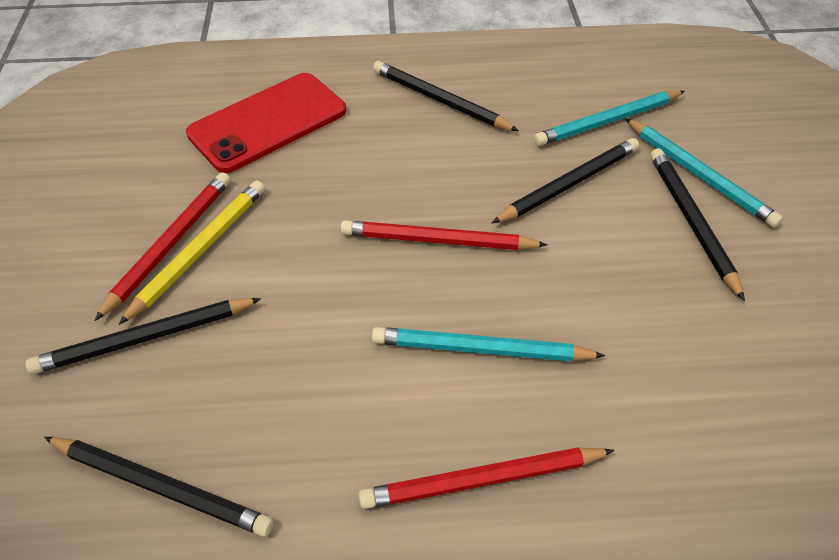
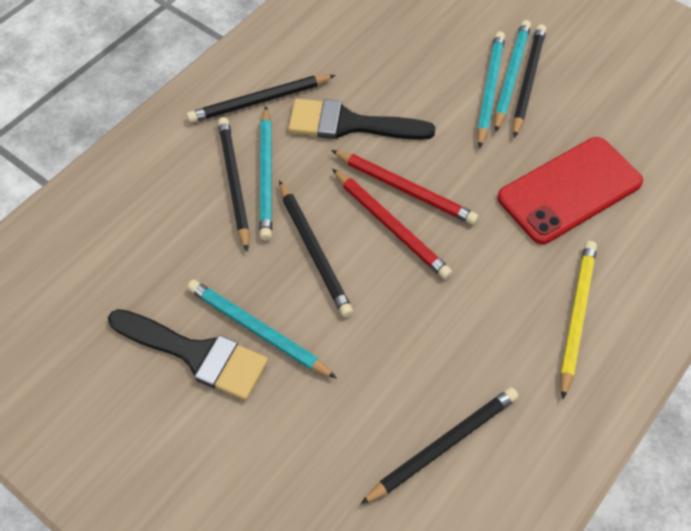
black brush: 0 -> 2
red pencil: 3 -> 2
turquoise pencil: 3 -> 4

